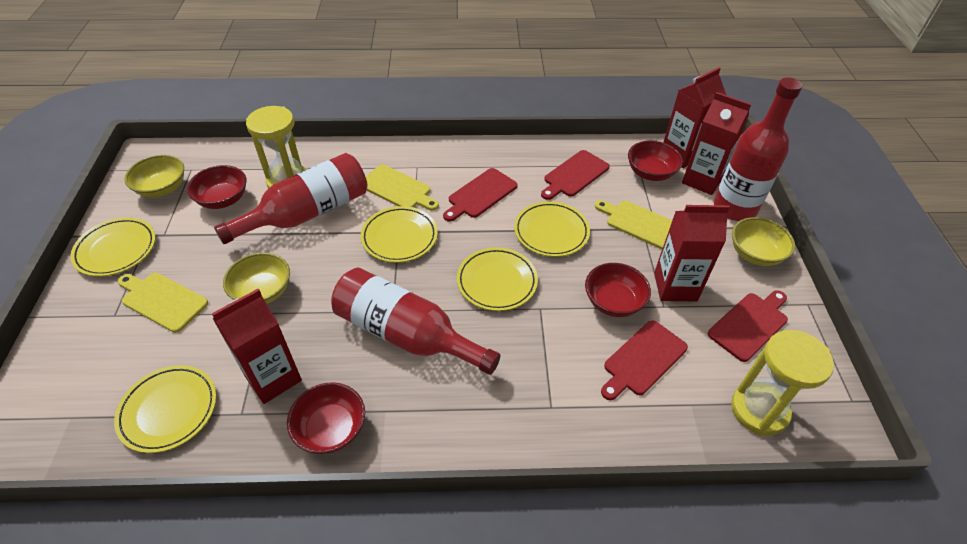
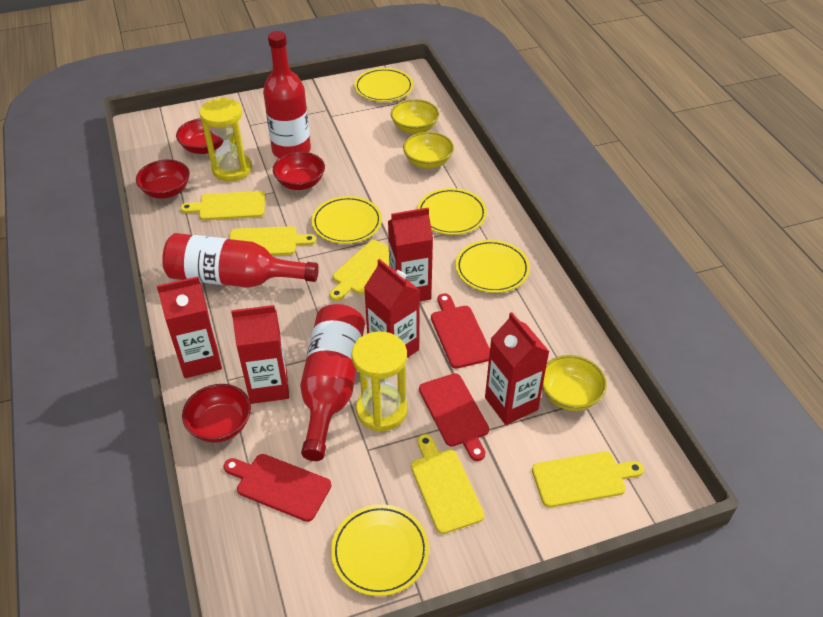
red carton: 4 -> 5
red cutting board: 4 -> 3
yellow cutting board: 3 -> 5

